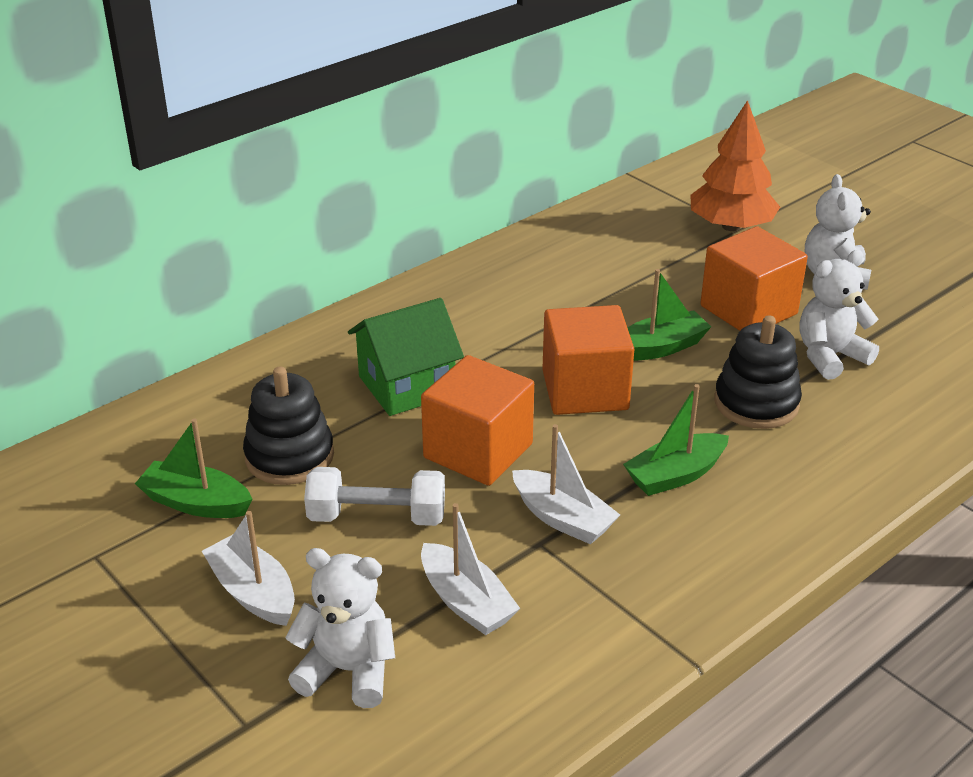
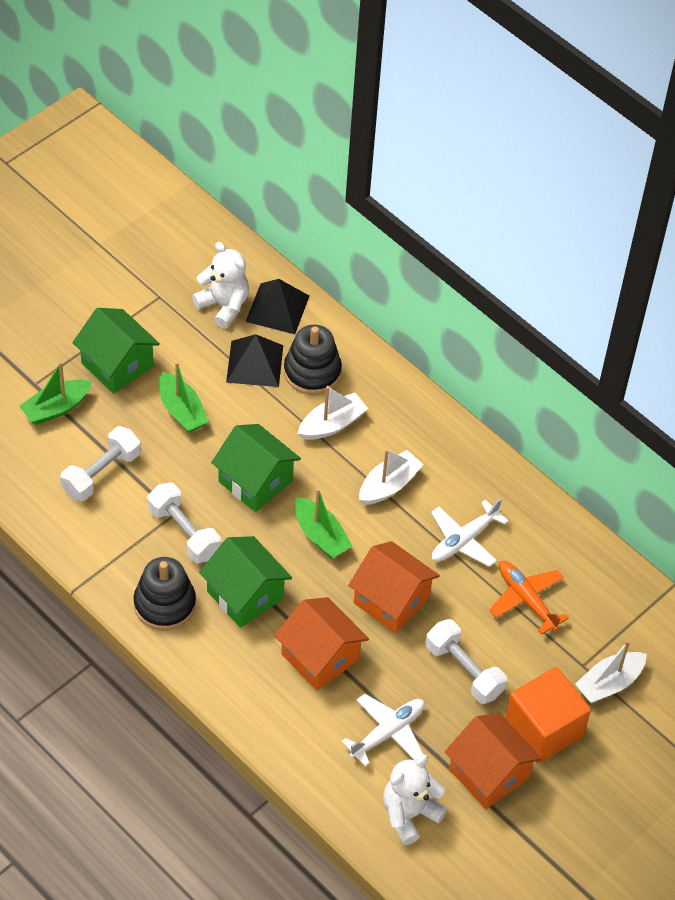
black pyramid: 0 -> 2
green house: 1 -> 3
orange cube: 3 -> 1
orange house: 0 -> 3
orange plane: 0 -> 1
orange tree: 1 -> 0
white dumbbell: 1 -> 3
white plane: 0 -> 2
white teddy bear: 3 -> 2

